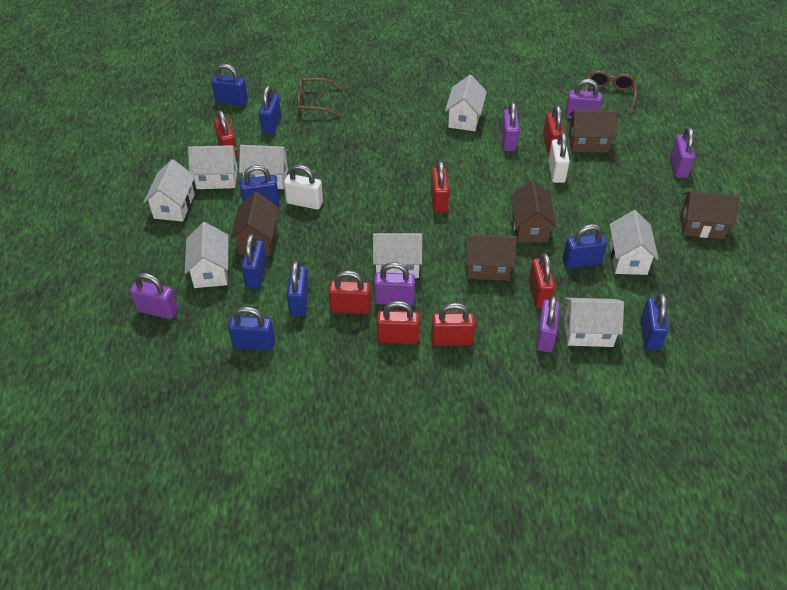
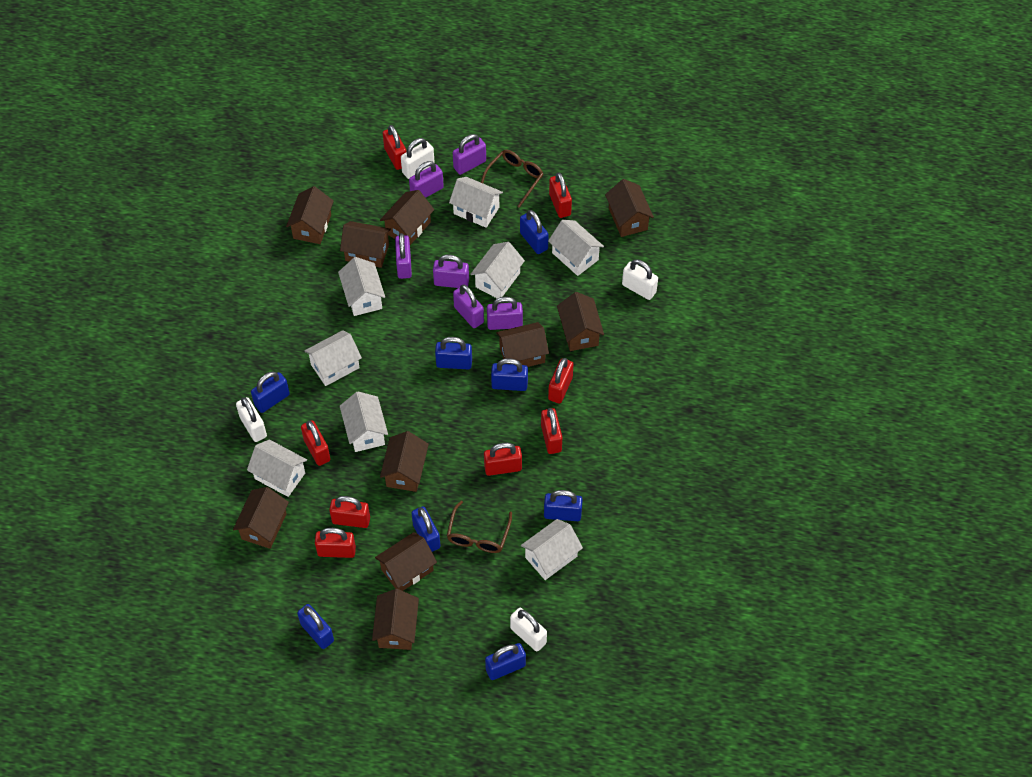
brown house: 5 -> 10
red padlock: 7 -> 8
white padlock: 2 -> 4

